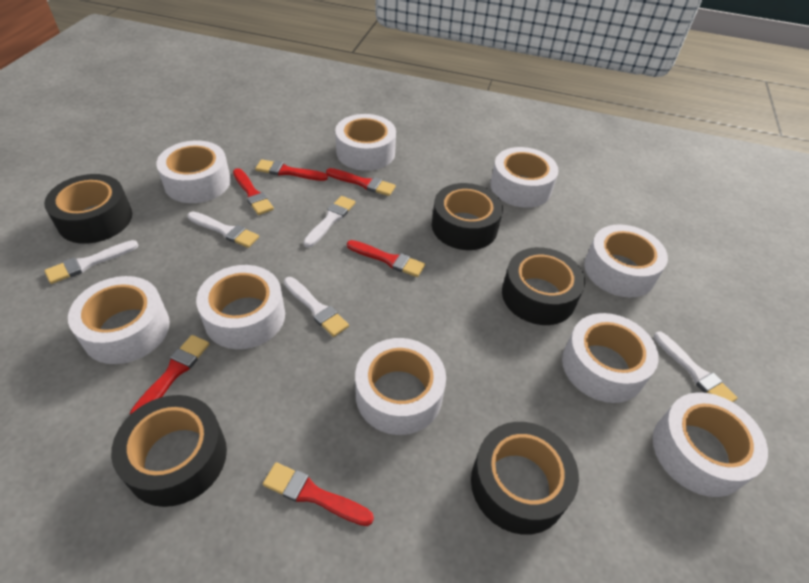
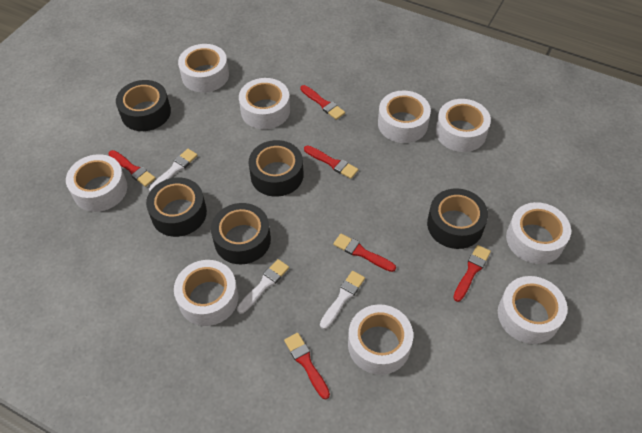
white brush: 5 -> 3

